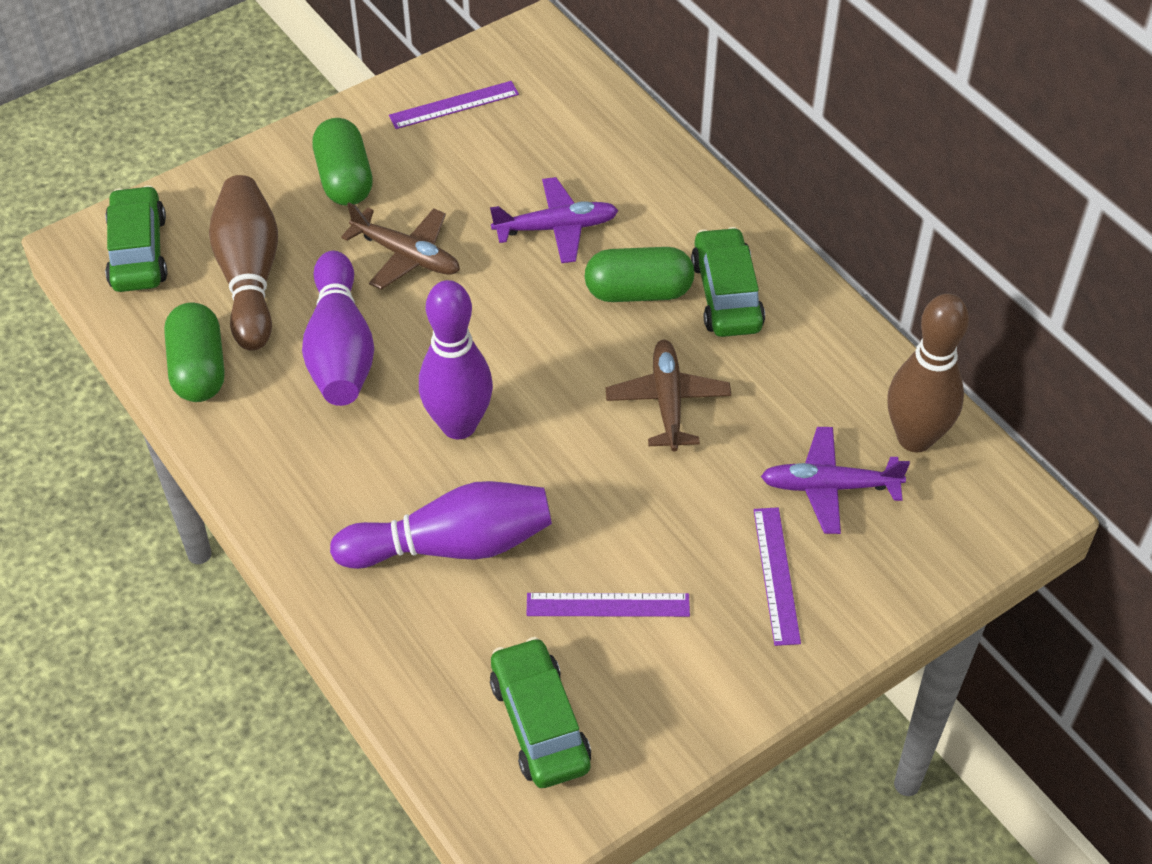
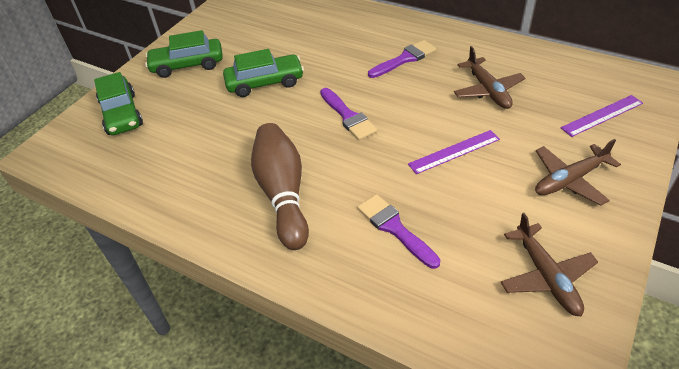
brown bowling pin: 2 -> 1
brown plane: 2 -> 3
green capsule: 3 -> 0
purple bowling pin: 3 -> 0
purple brush: 0 -> 3
purple plane: 2 -> 0
purple ruler: 3 -> 2

